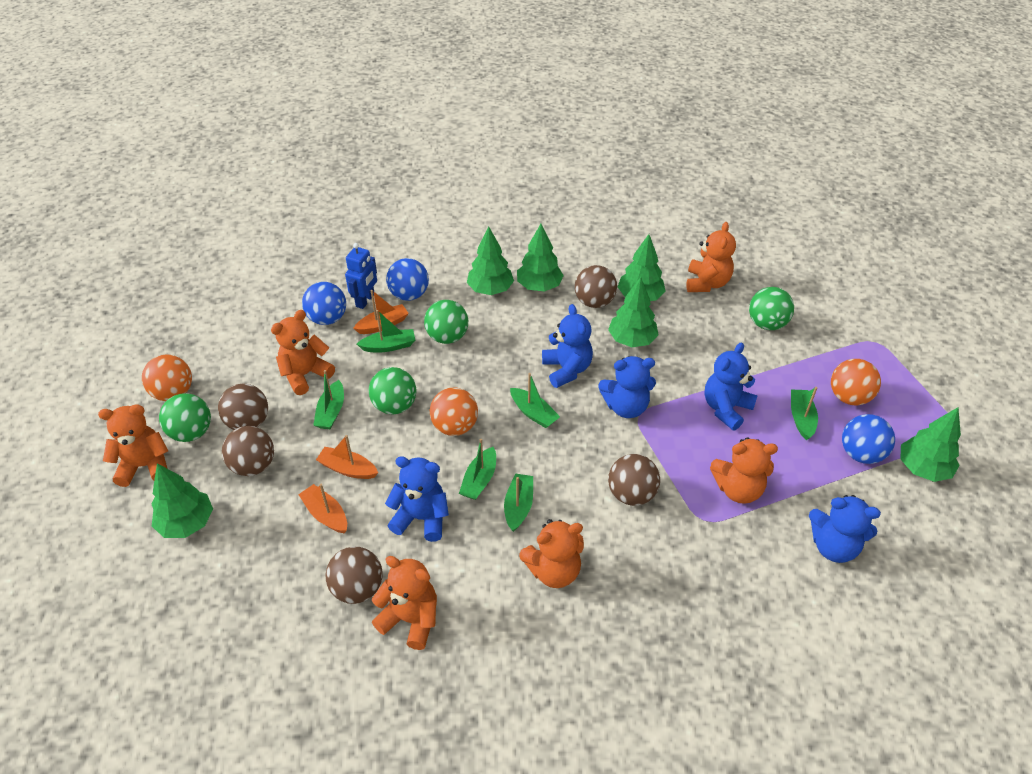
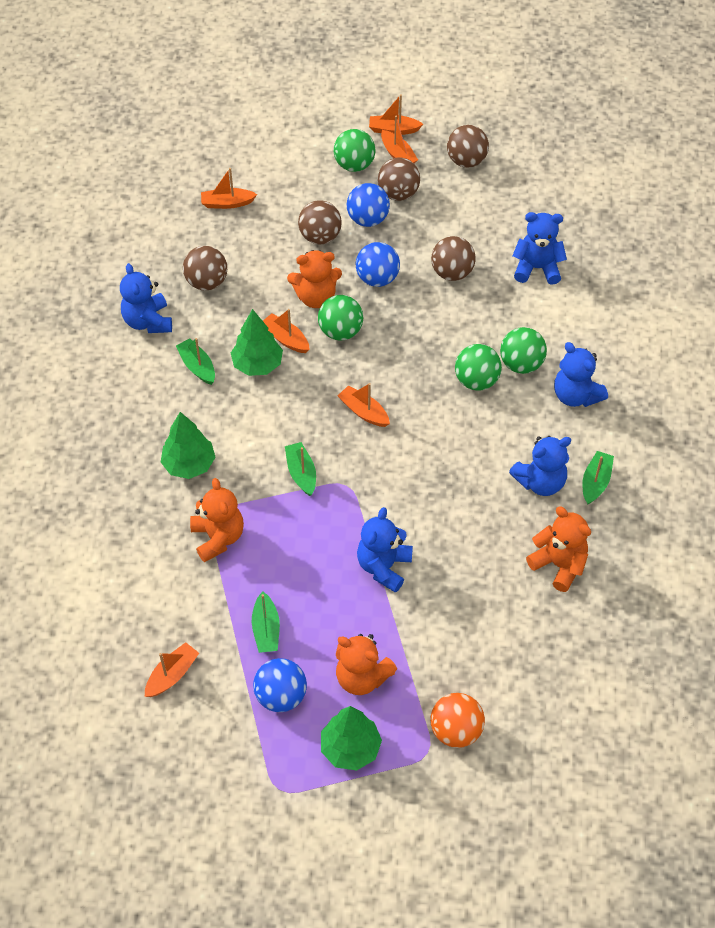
blue robot: 1 -> 0
green boat: 6 -> 4
green tree: 6 -> 3
orange ball: 3 -> 1
orange boat: 3 -> 6
orange teddy bear: 6 -> 4

